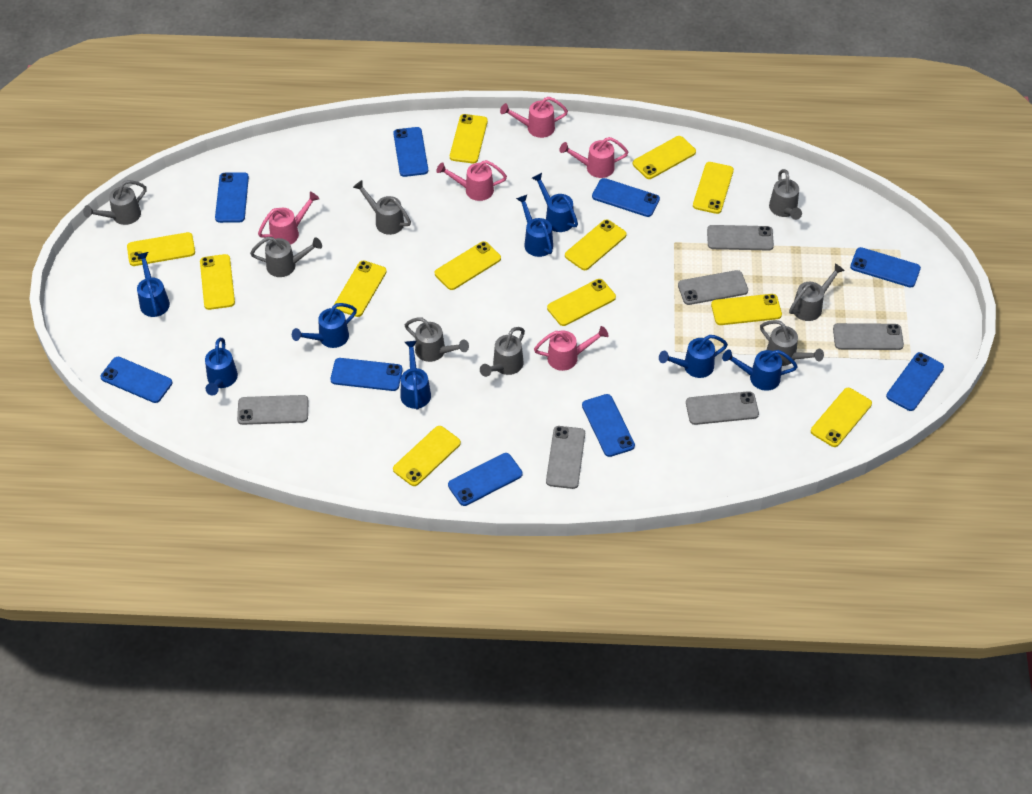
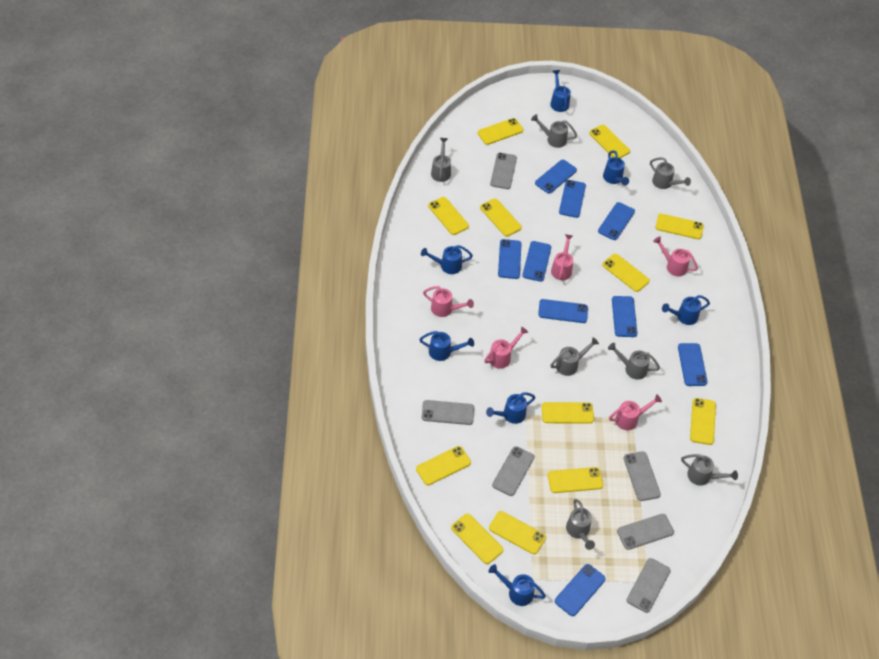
blue watering can: 8 -> 7
grey watering can: 8 -> 7

